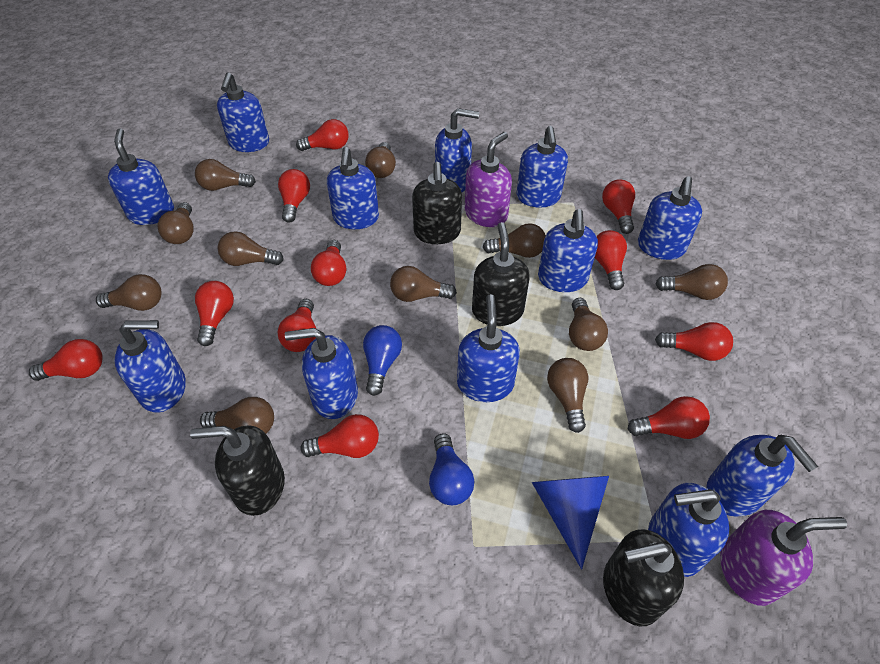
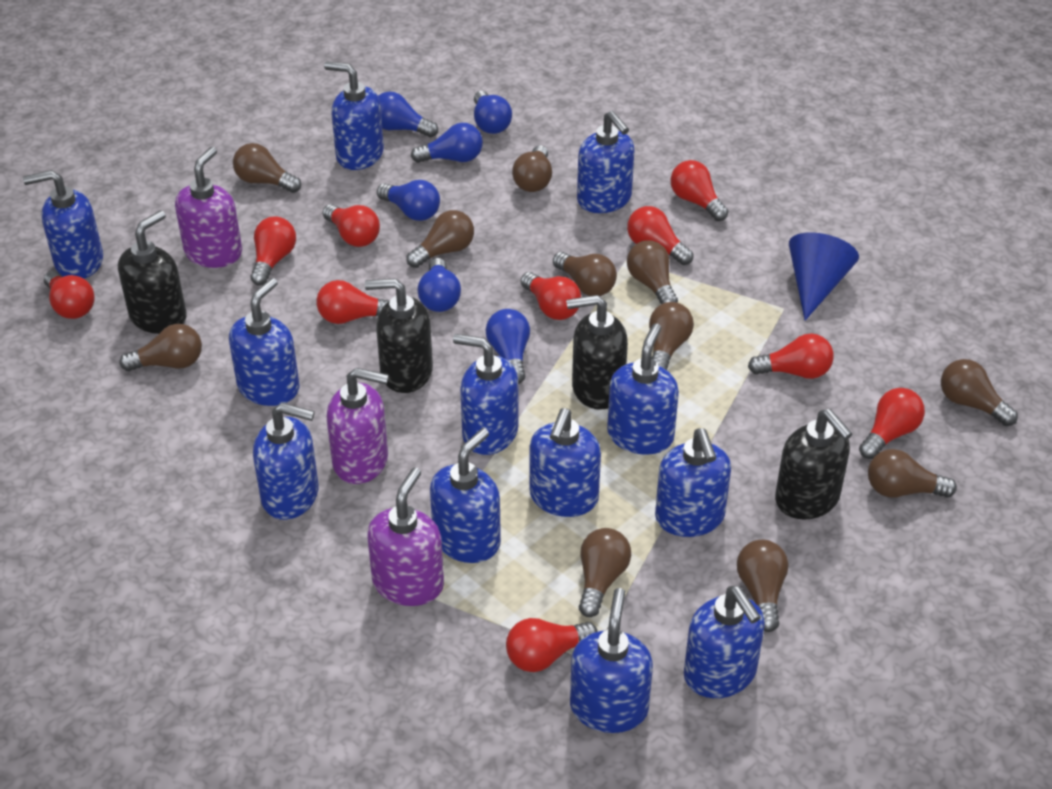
blue light bulb: 2 -> 6
purple soap dispenser: 2 -> 3
red light bulb: 11 -> 10

